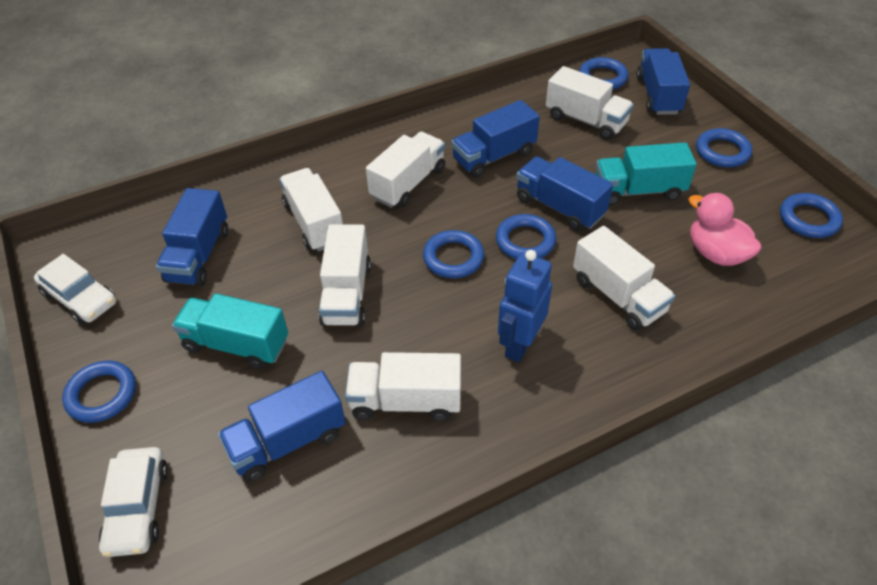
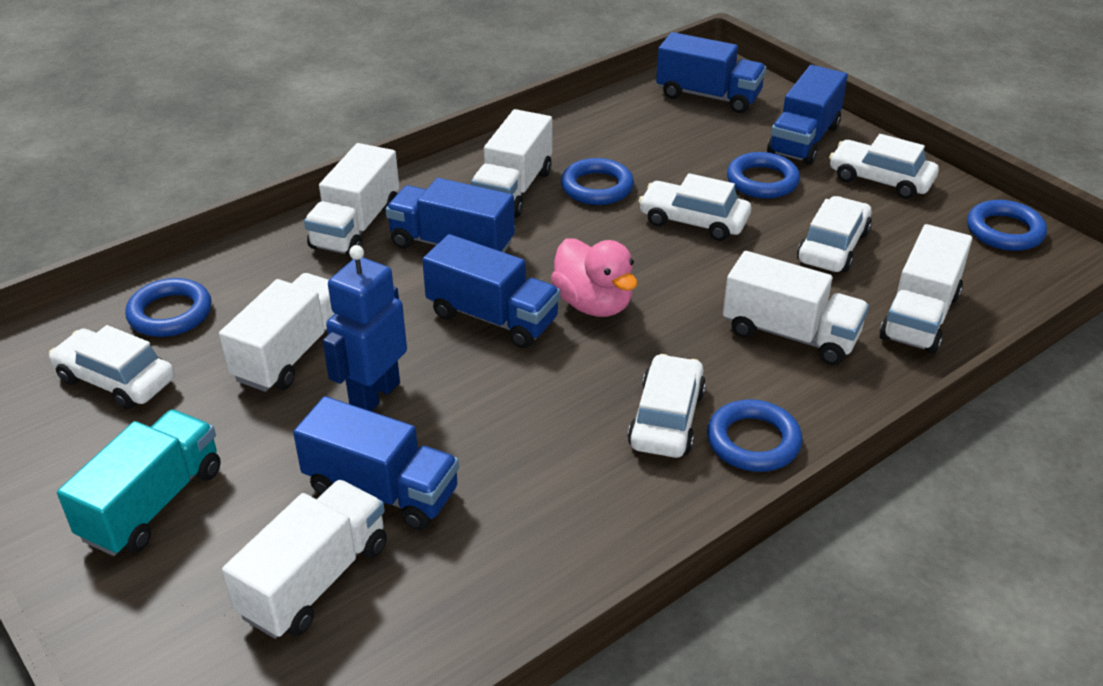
blue ring: 6 -> 5
turquoise truck: 2 -> 1
white car: 2 -> 5

